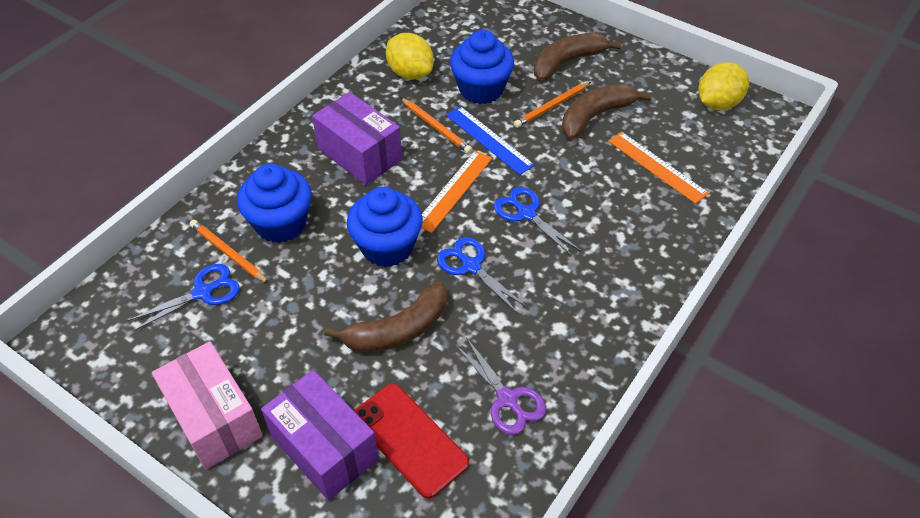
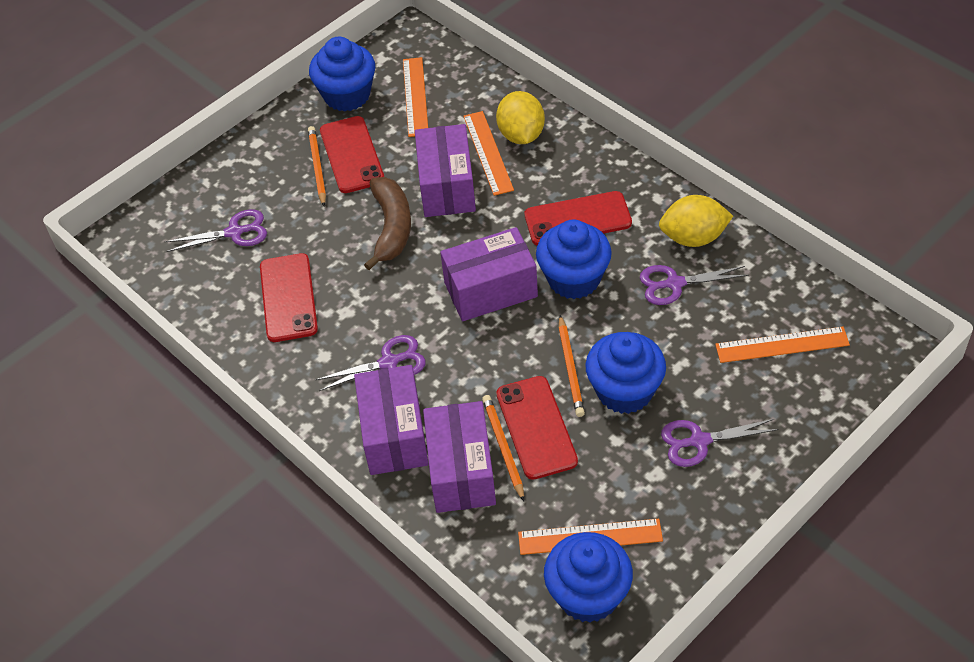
blue cupcake: 3 -> 4
blue ruler: 1 -> 0
blue scissors: 3 -> 0
brown banana: 3 -> 1
orange ruler: 2 -> 4
pink box: 1 -> 0
purple box: 2 -> 4
purple scissors: 1 -> 4
red phone: 1 -> 4

